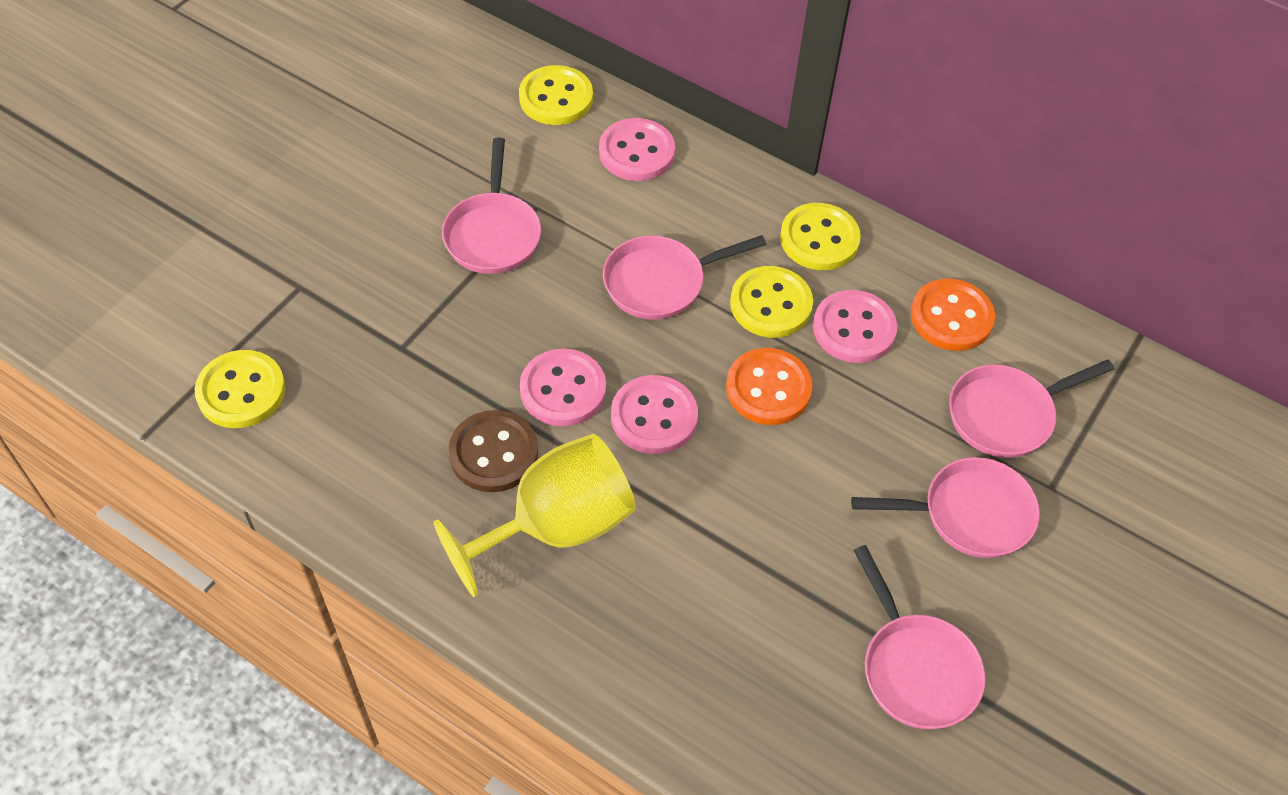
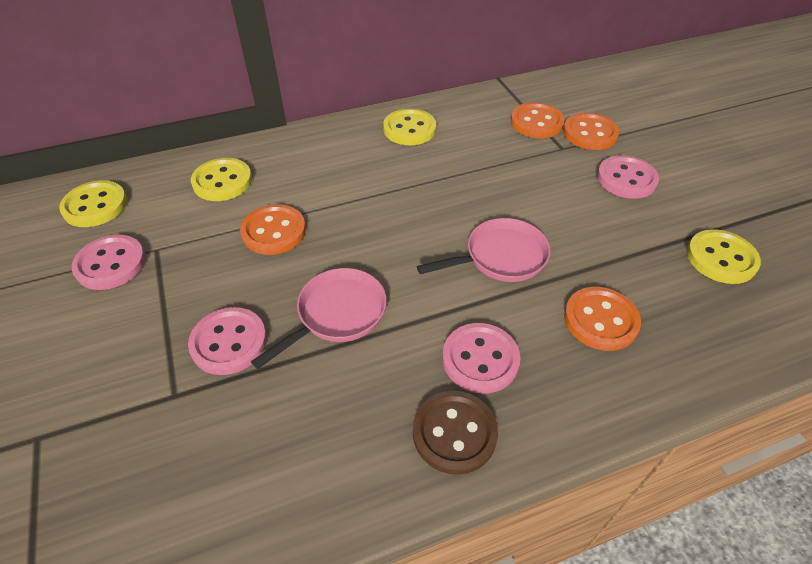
orange button: 2 -> 4
pink pan: 5 -> 2
yellow goblet: 1 -> 0

